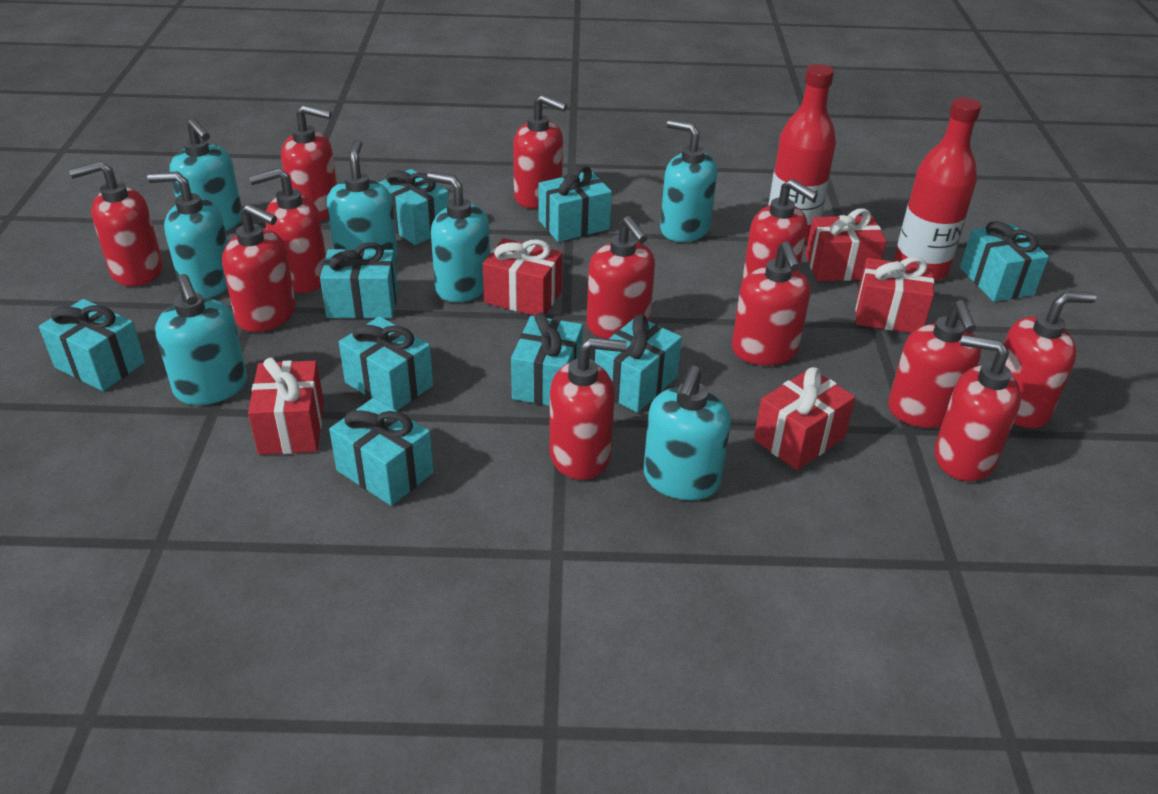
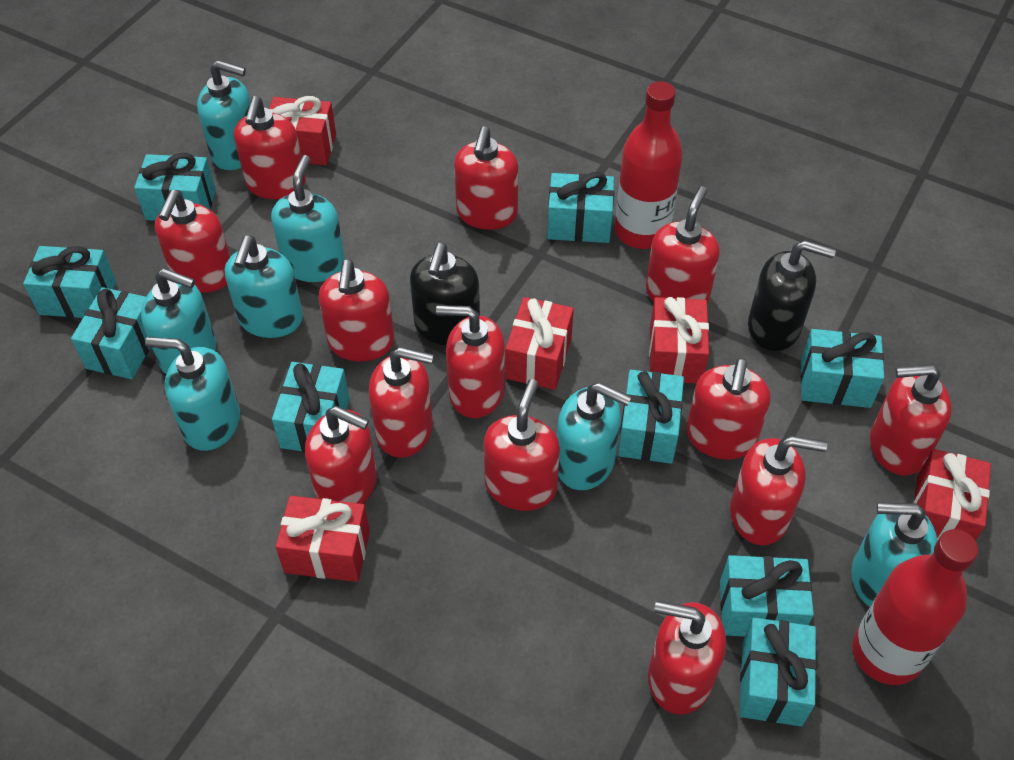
black soap dispenser: 0 -> 2
red soap dispenser: 12 -> 13

